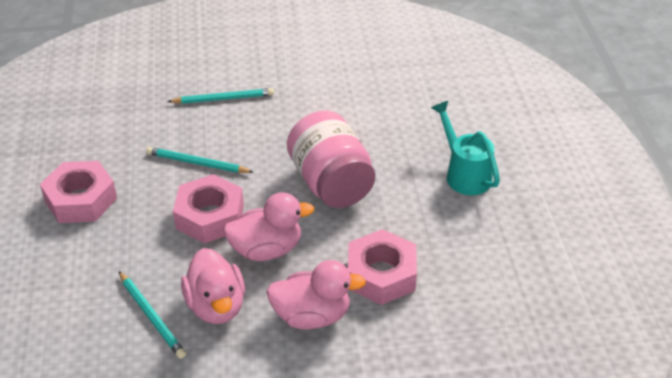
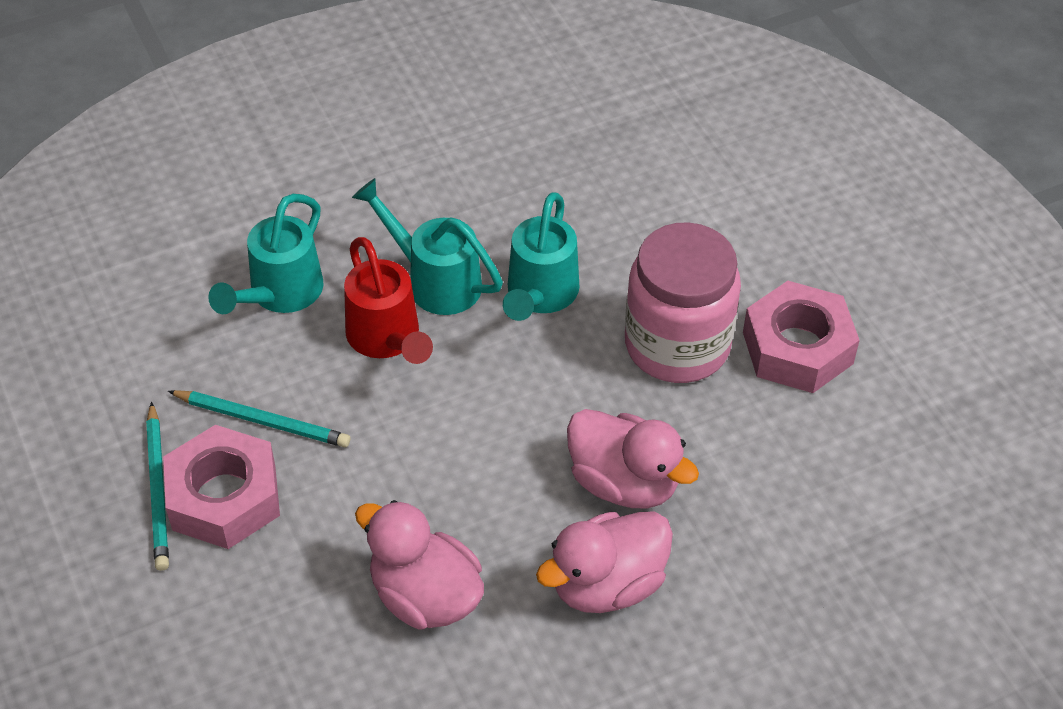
pink nut: 3 -> 2
red watering can: 0 -> 1
turquoise pencil: 3 -> 2
turquoise watering can: 1 -> 3

